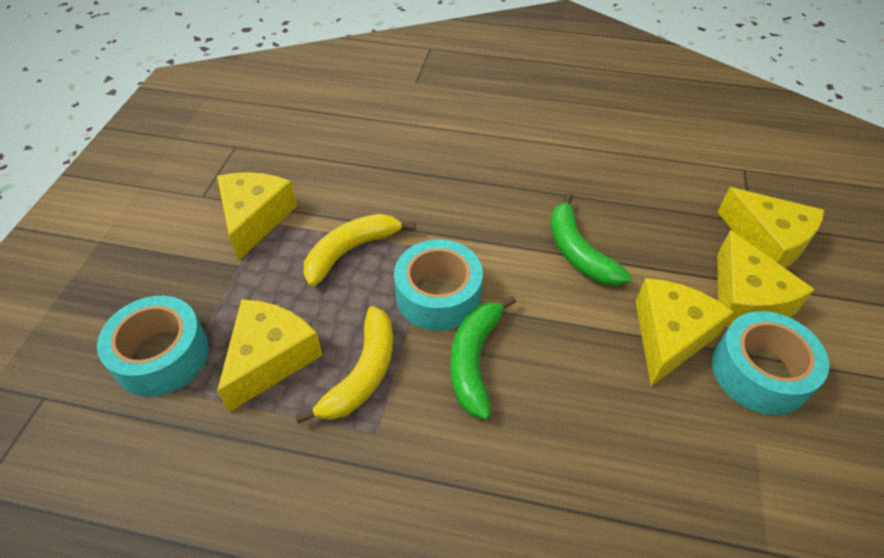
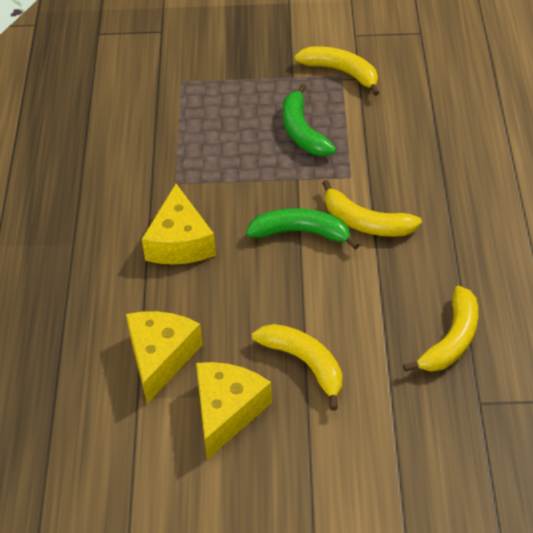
turquoise tape: 3 -> 0
yellow banana: 2 -> 4
yellow cheese: 5 -> 3

